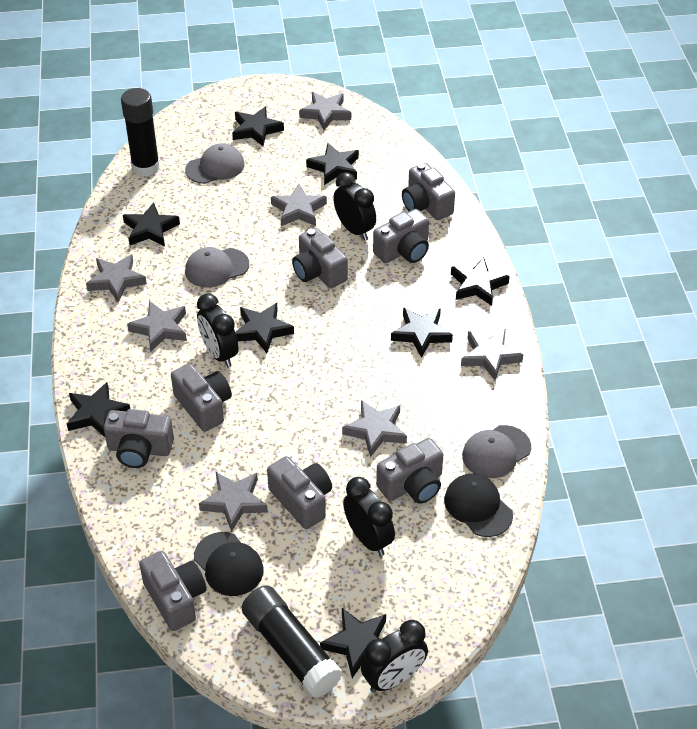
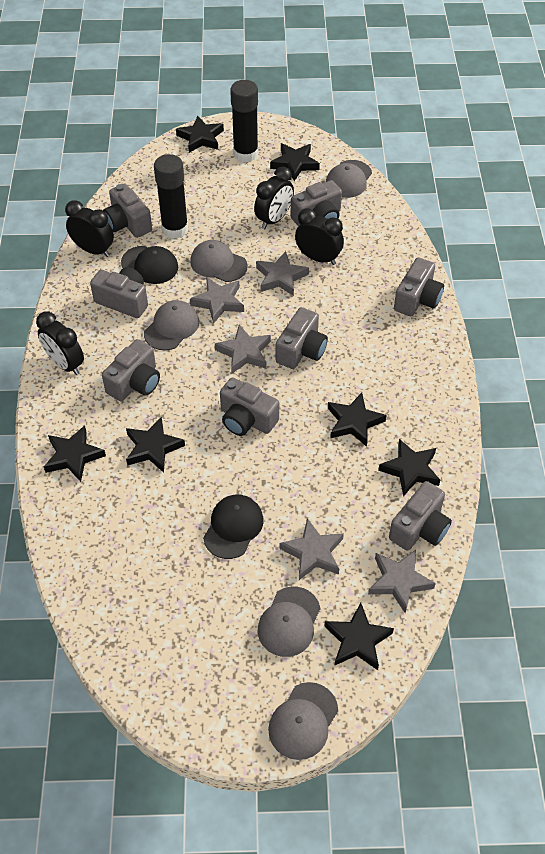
black star: 8 -> 7
grey cap: 3 -> 5
grey star: 7 -> 5

